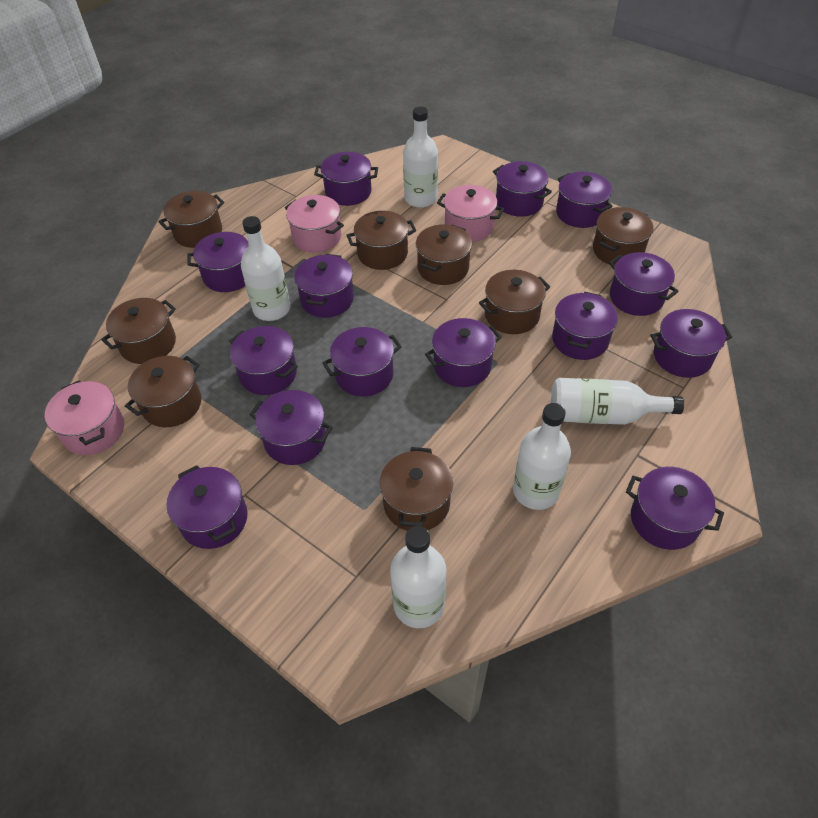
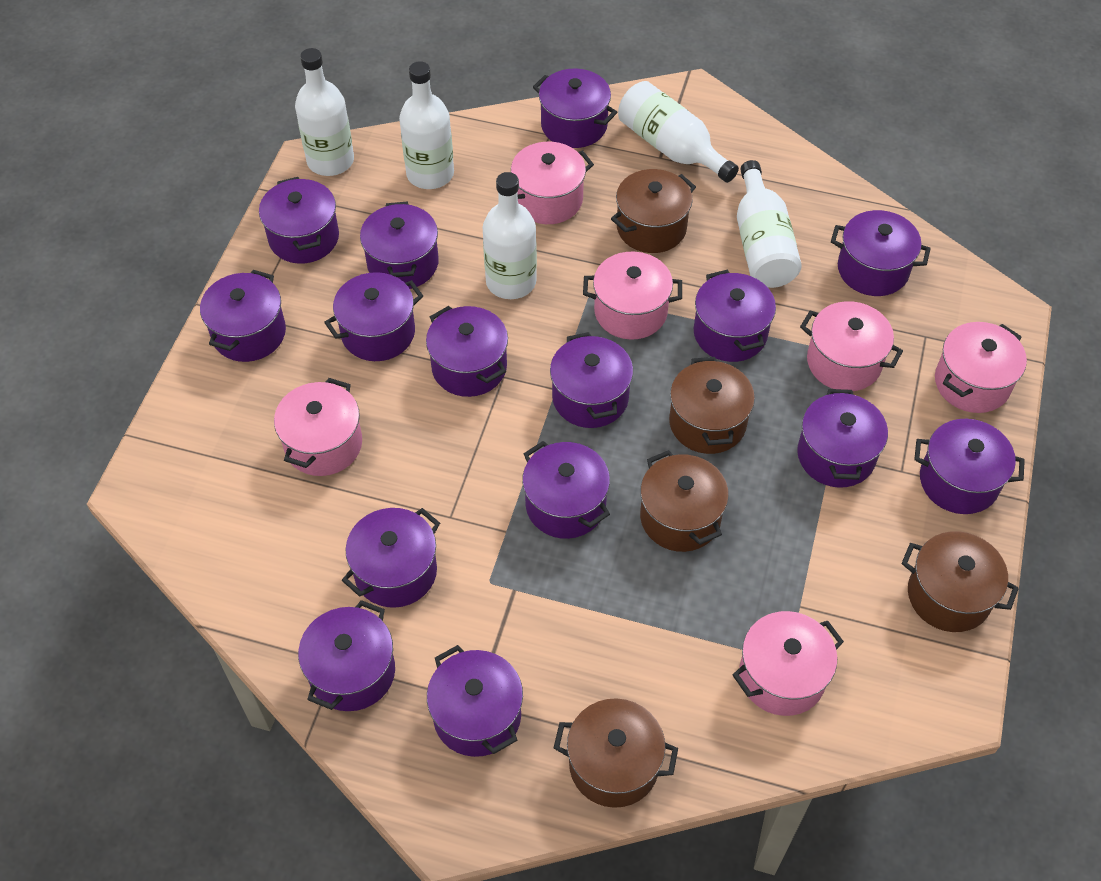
brown pot: 8 -> 5
pink pot: 3 -> 6
purple pot: 14 -> 15

